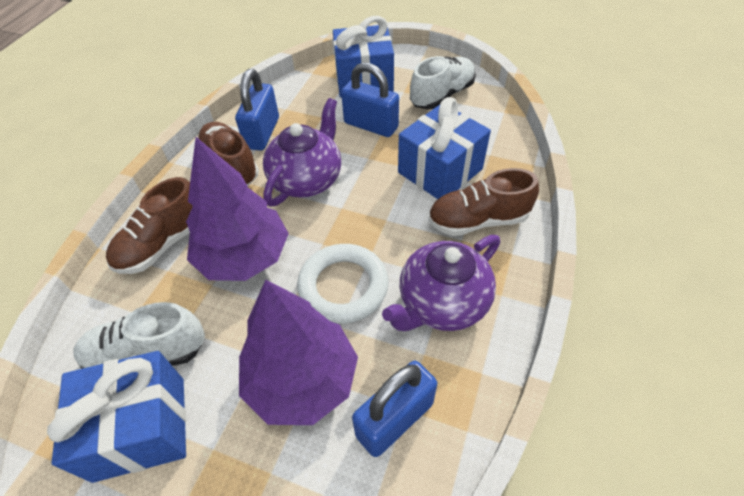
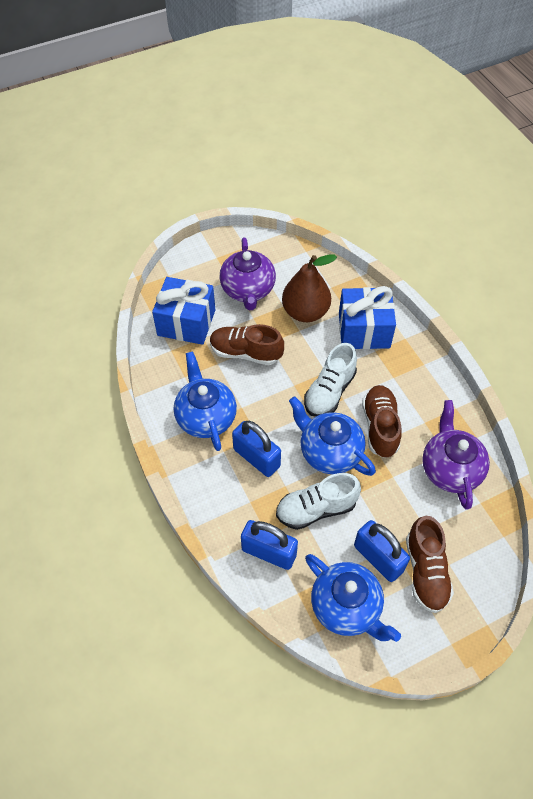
blue gift: 3 -> 2
blue teapot: 0 -> 3
brown pear: 0 -> 1
purple tree: 2 -> 0
white ring: 1 -> 0

